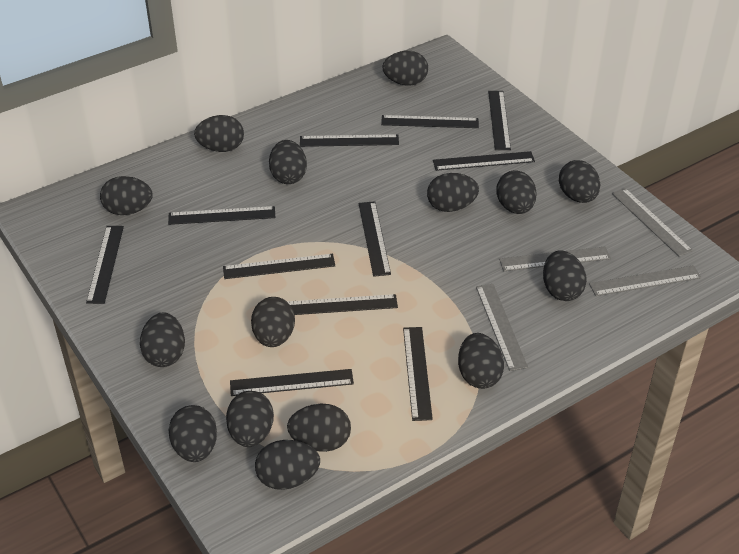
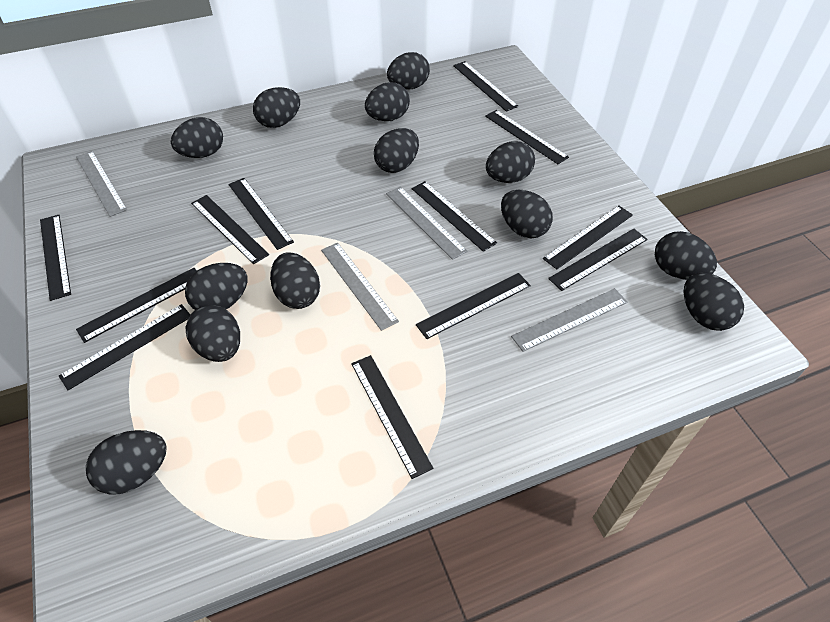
black egg: 15 -> 13
black ruler: 11 -> 12

